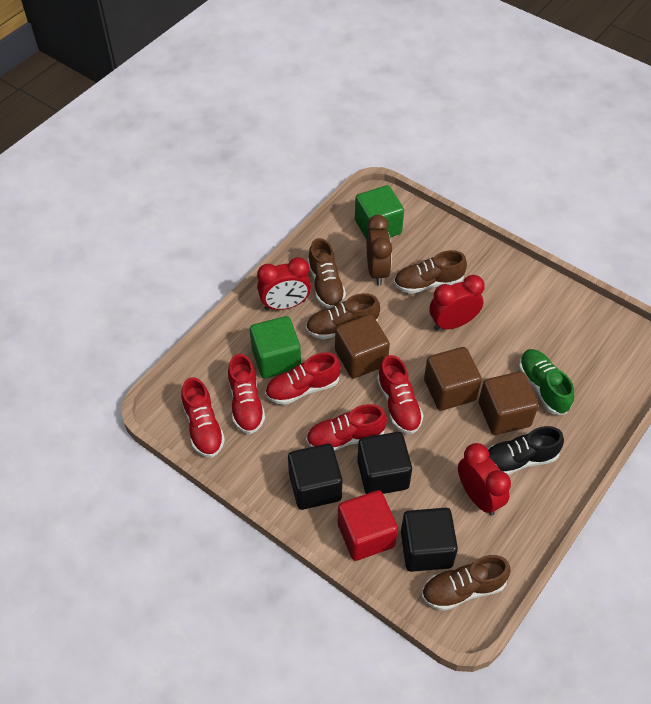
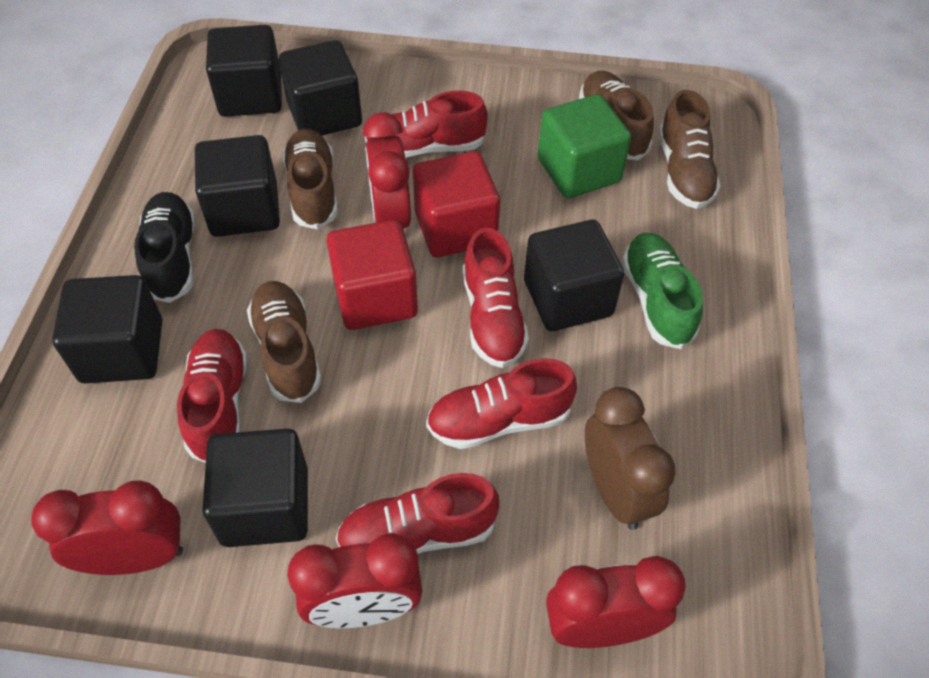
black cube: 3 -> 6
brown cube: 3 -> 0
green cube: 2 -> 1
red clock: 3 -> 4
red cube: 1 -> 2

